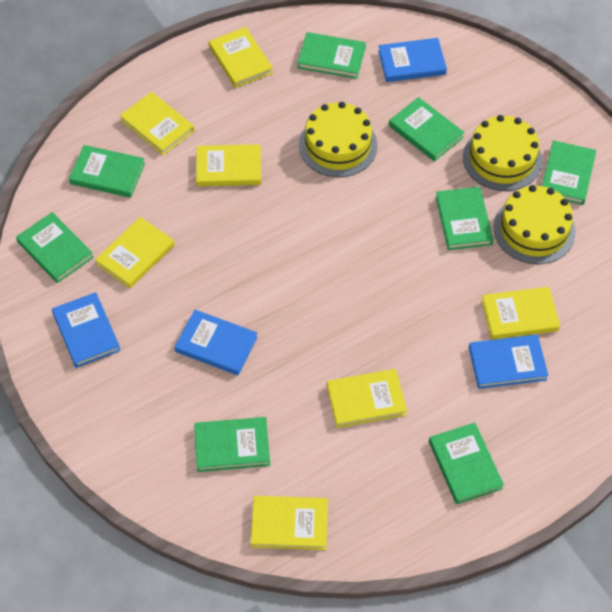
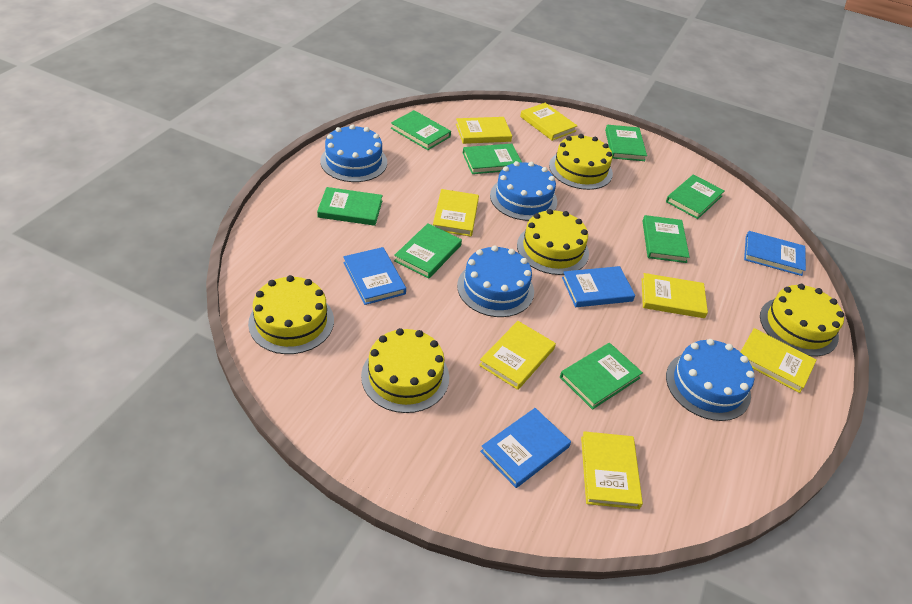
blue cake: 0 -> 4
yellow cake: 3 -> 5

